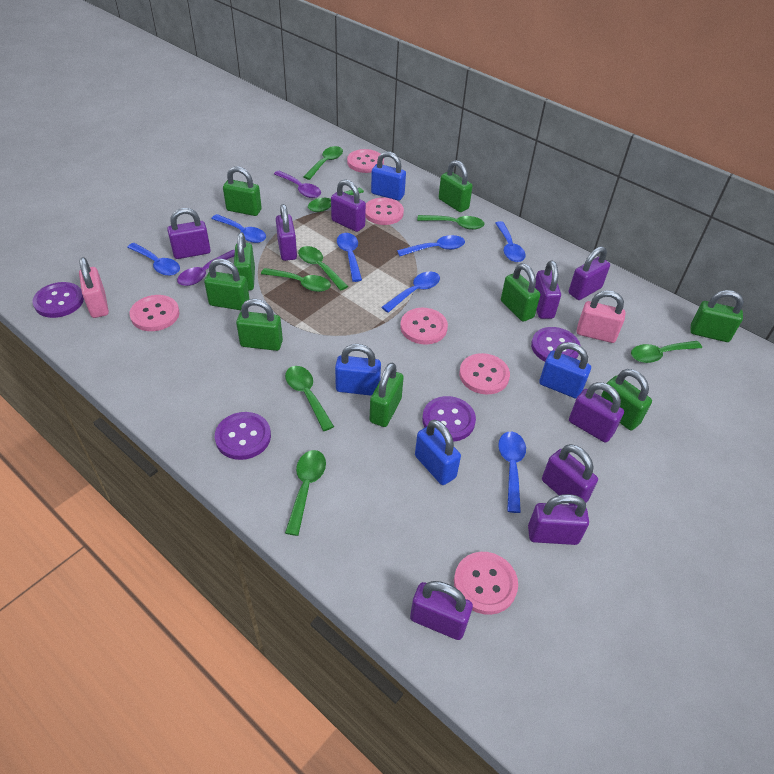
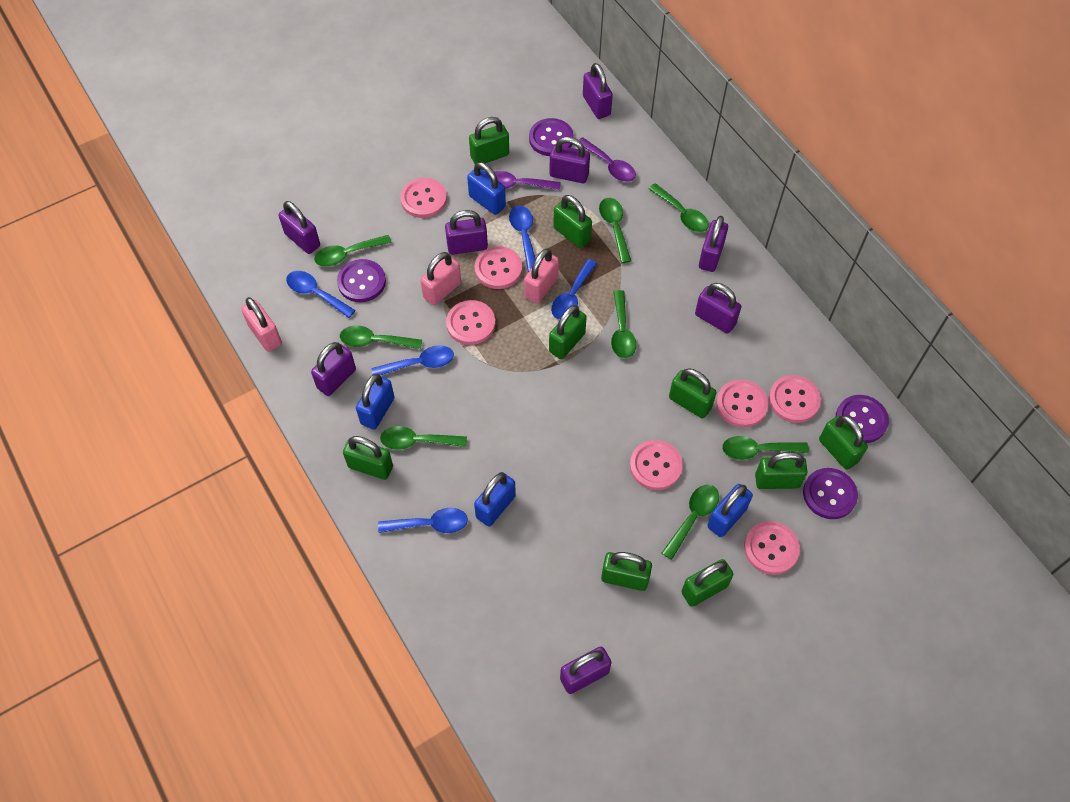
blue spoon: 7 -> 5
pink button: 6 -> 7
pink padlock: 2 -> 3
purple padlock: 9 -> 8

